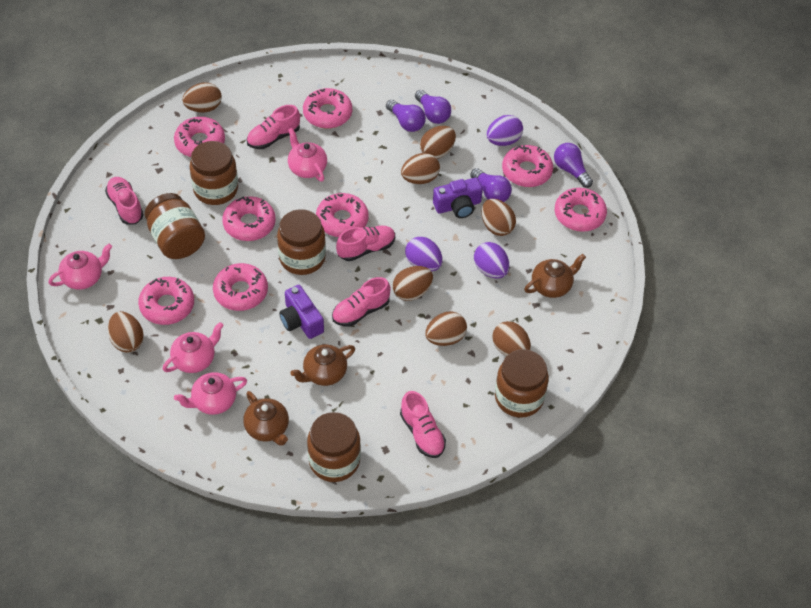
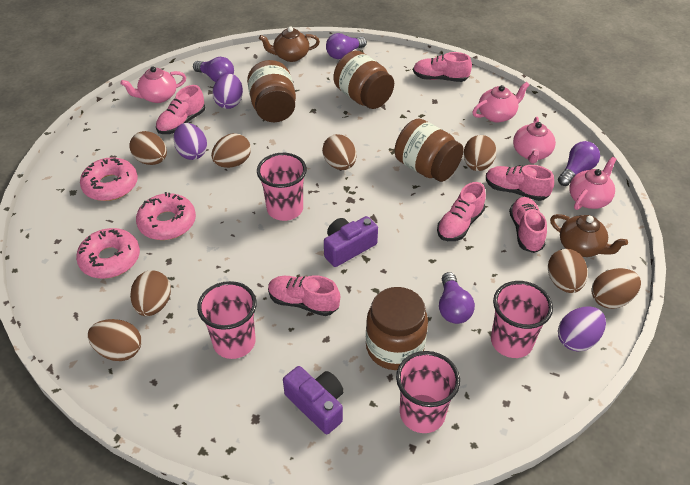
brown jar: 5 -> 4
brown teapot: 3 -> 2
pink cup: 0 -> 4
pink donut: 8 -> 3
pink shoe: 5 -> 6

